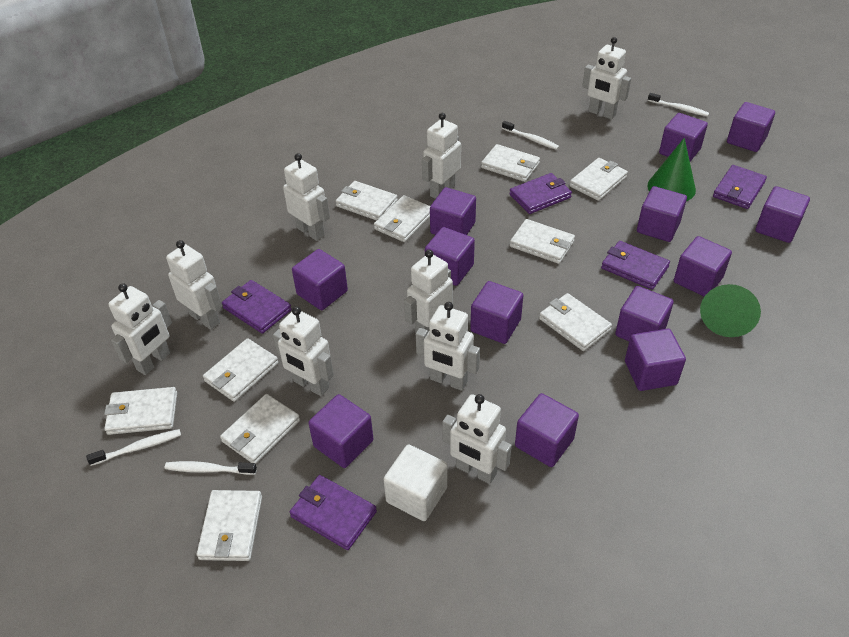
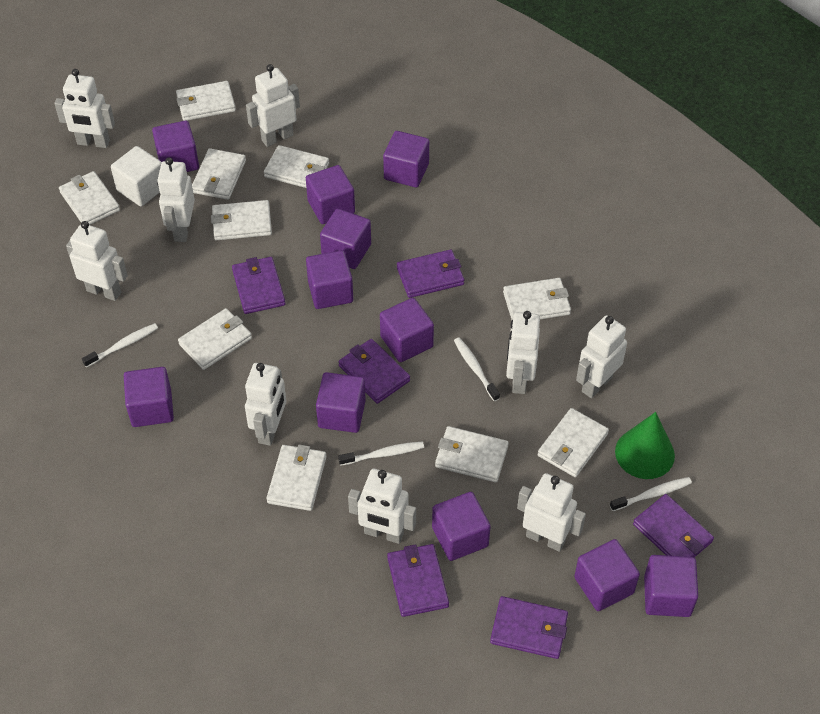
green cone: 2 -> 1
purple cube: 13 -> 11
purple wallet: 5 -> 6

